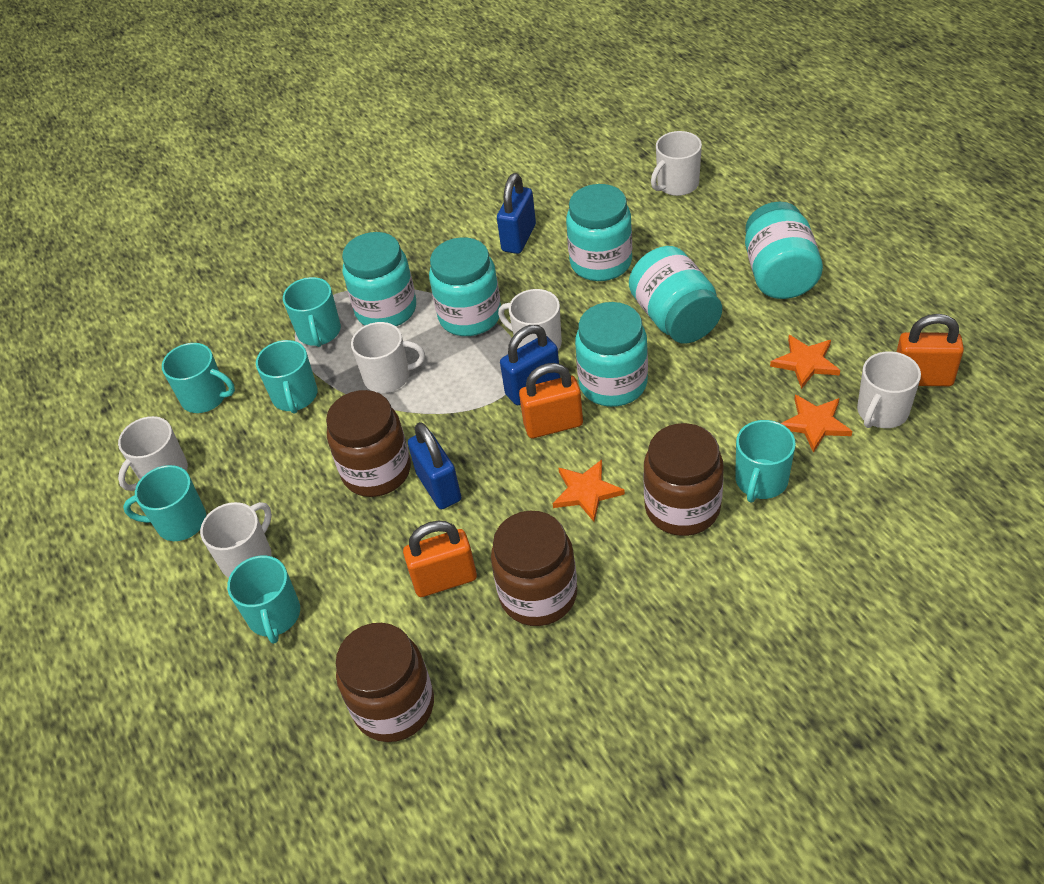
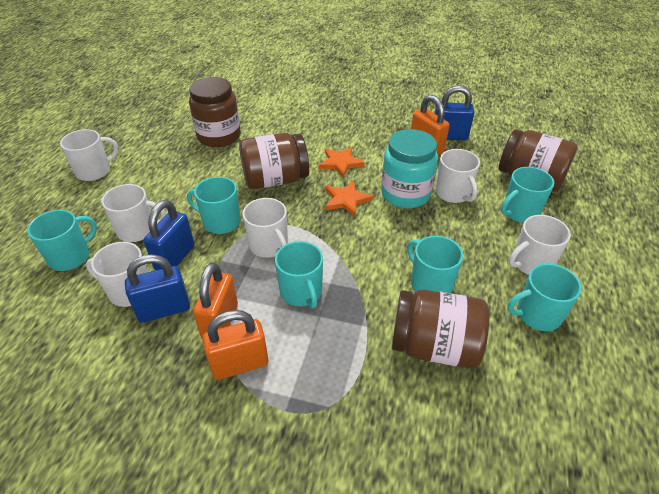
orange star: 3 -> 2
turquoise jar: 6 -> 1

